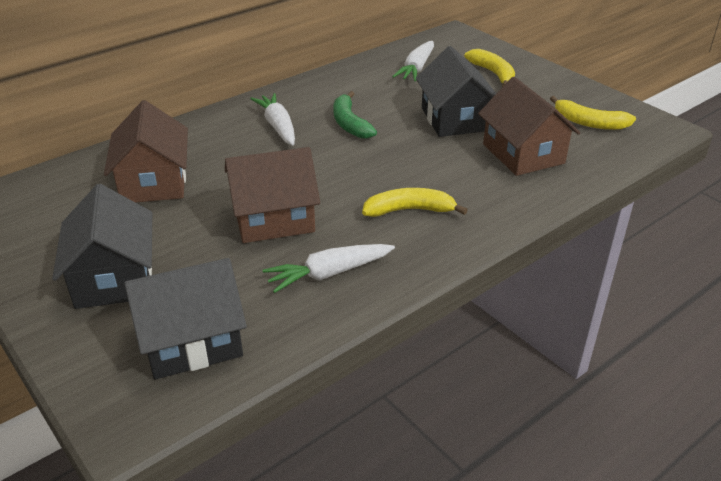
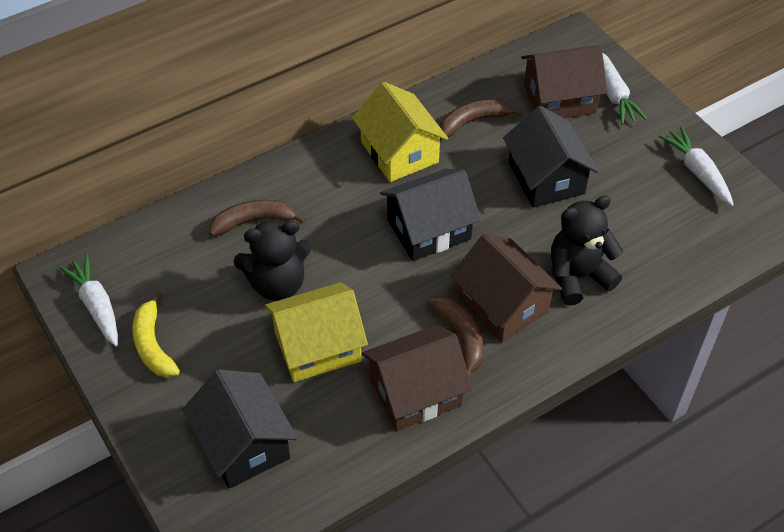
black teddy bear: 0 -> 2
brown banana: 0 -> 3
green banana: 1 -> 0
yellow banana: 3 -> 1
yellow house: 0 -> 2

